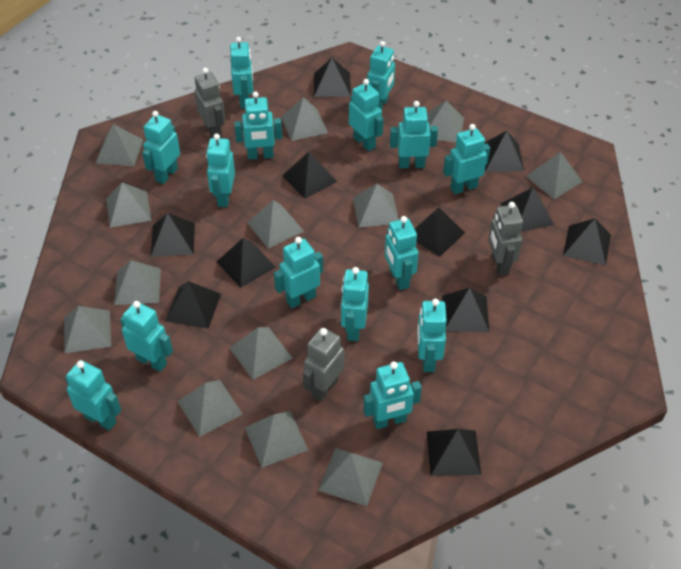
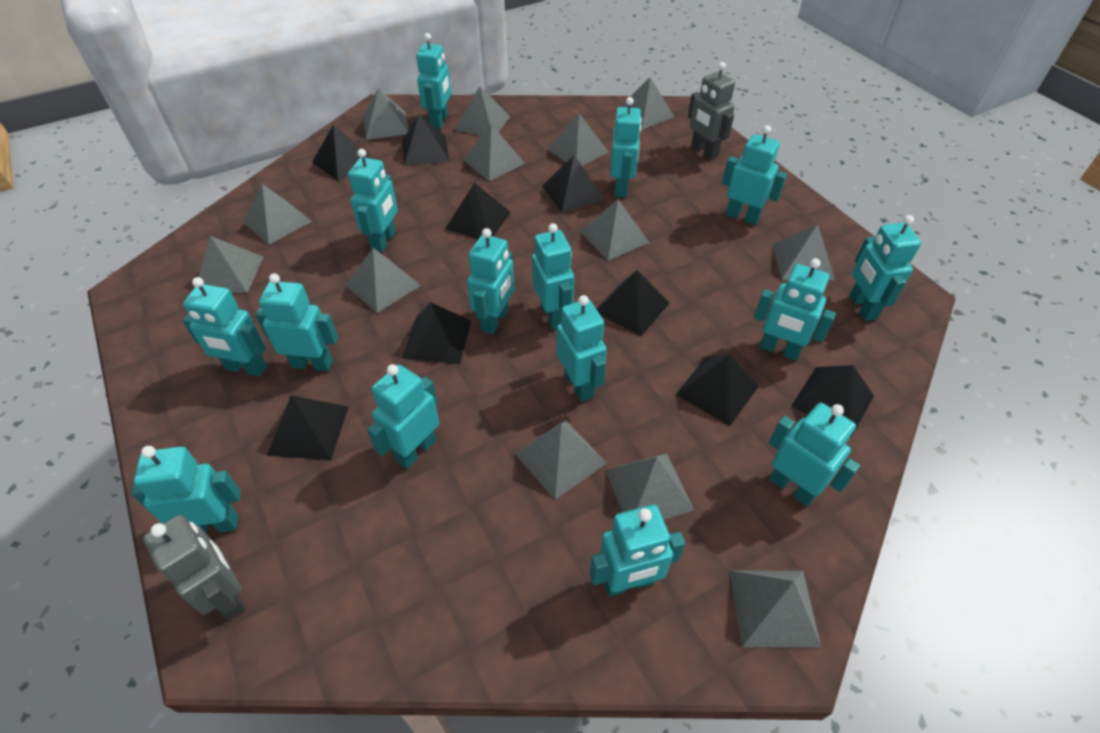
black pyramid: 11 -> 9
grey robot: 3 -> 2

